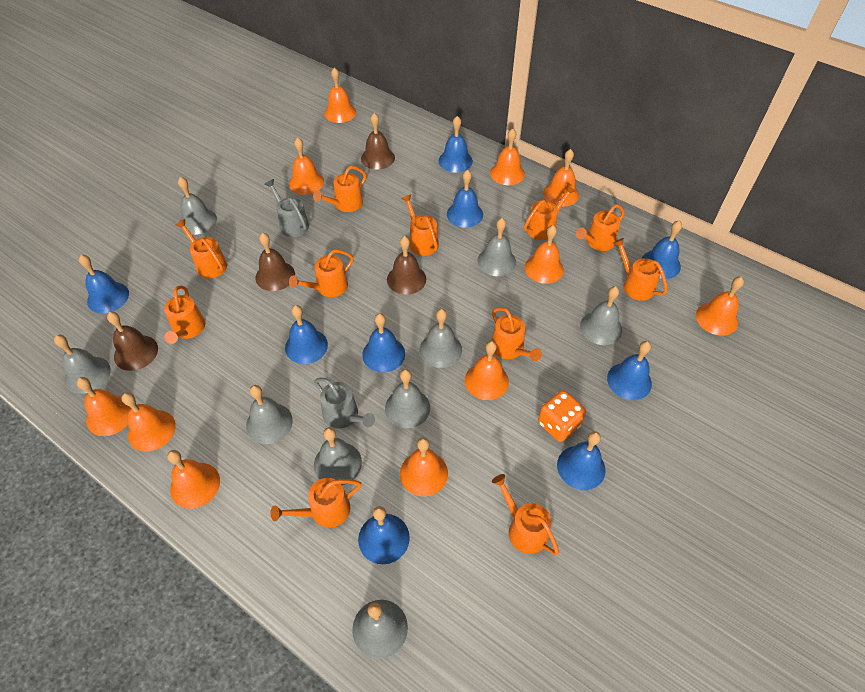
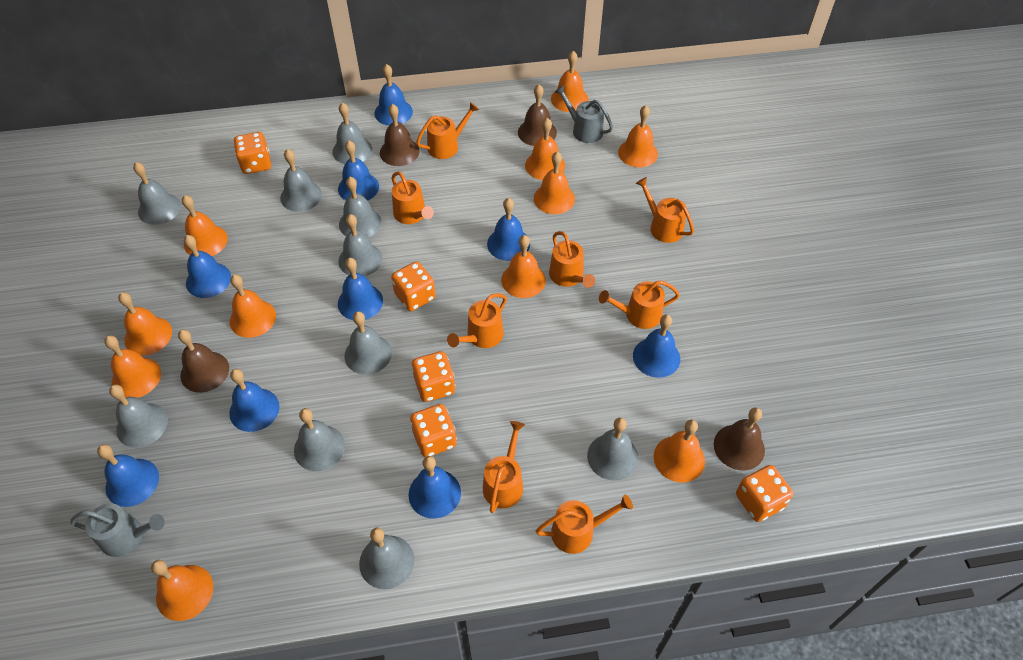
grey bell: 9 -> 10
orange dice: 1 -> 5
orange watering can: 11 -> 8

